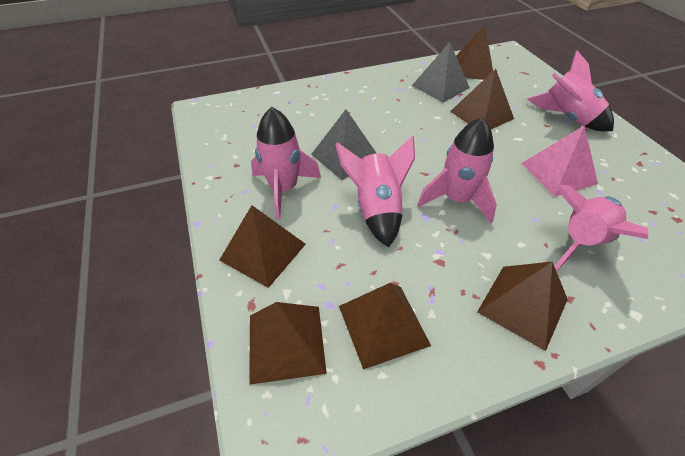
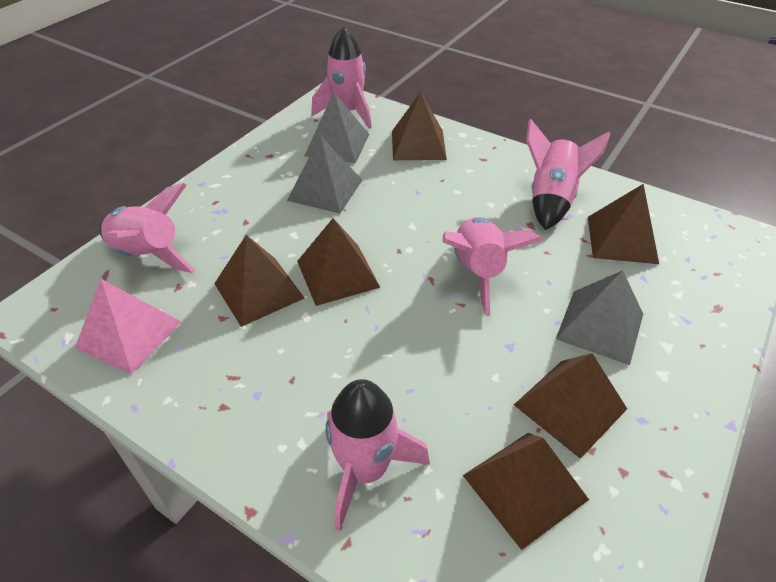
grey pyramid: 2 -> 3

